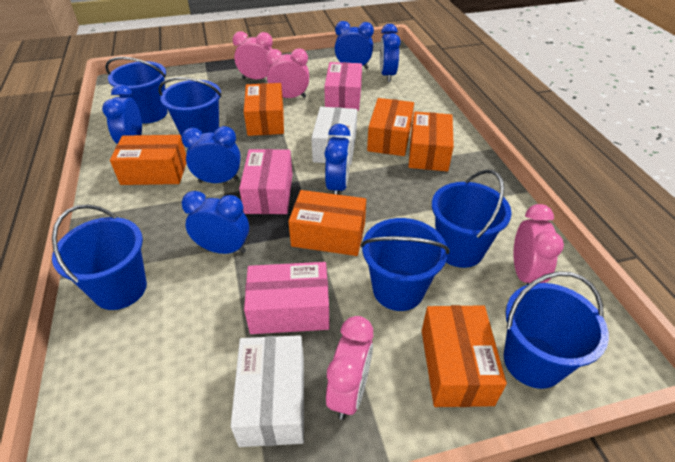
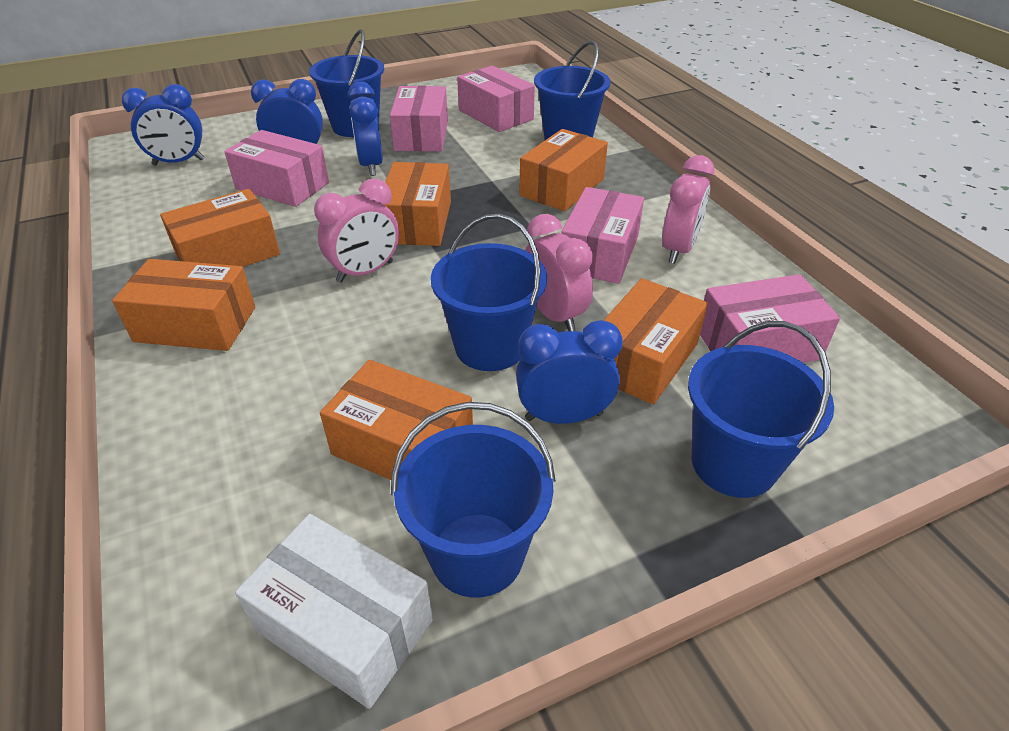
blue bucket: 6 -> 5
blue clock: 6 -> 4
pink box: 3 -> 5
pink clock: 4 -> 3
white box: 2 -> 1

